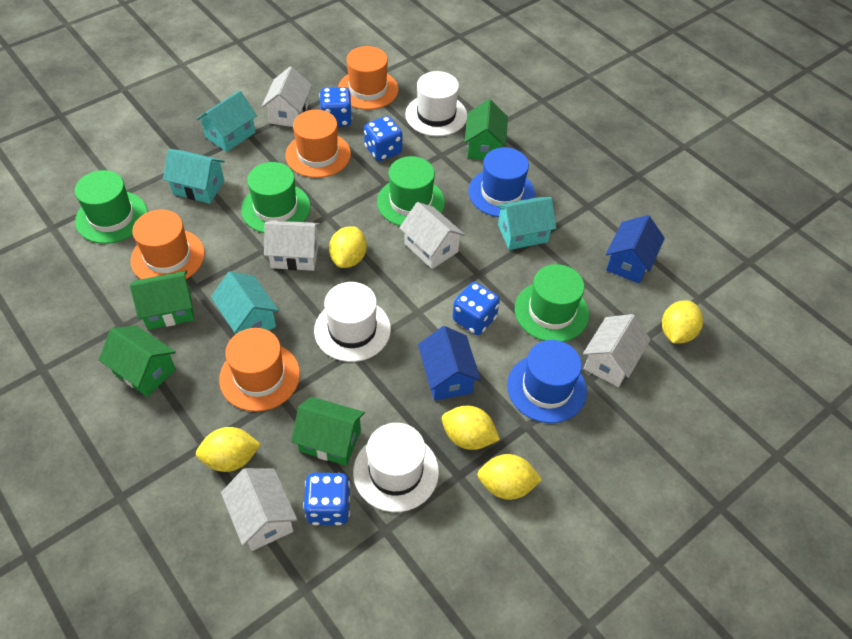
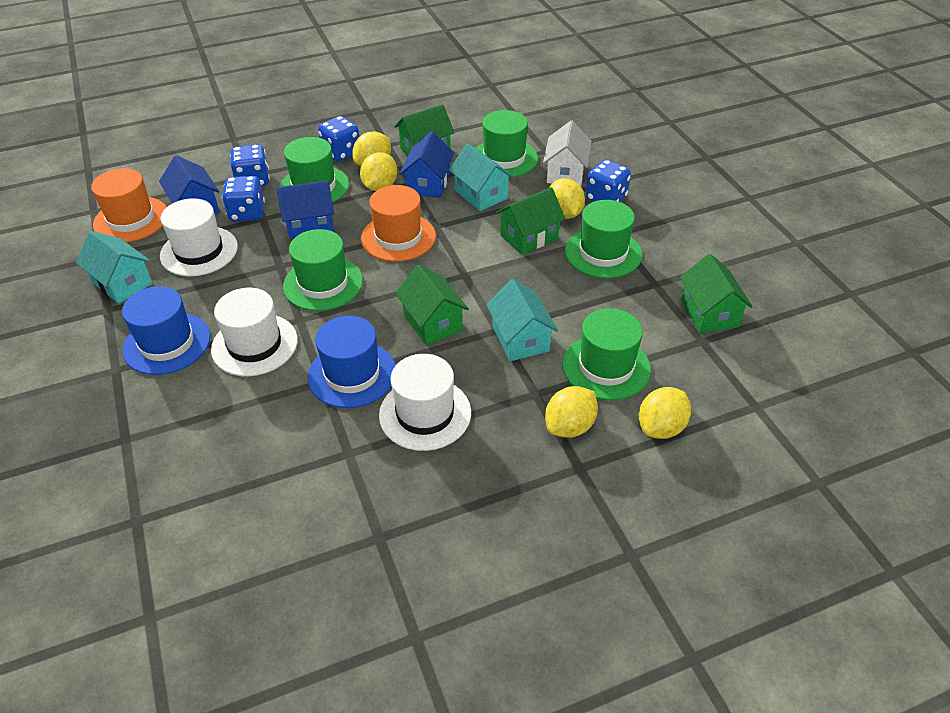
blue house: 2 -> 3
green hat: 4 -> 5
orange hat: 4 -> 2
turquoise house: 4 -> 3
white house: 5 -> 1

